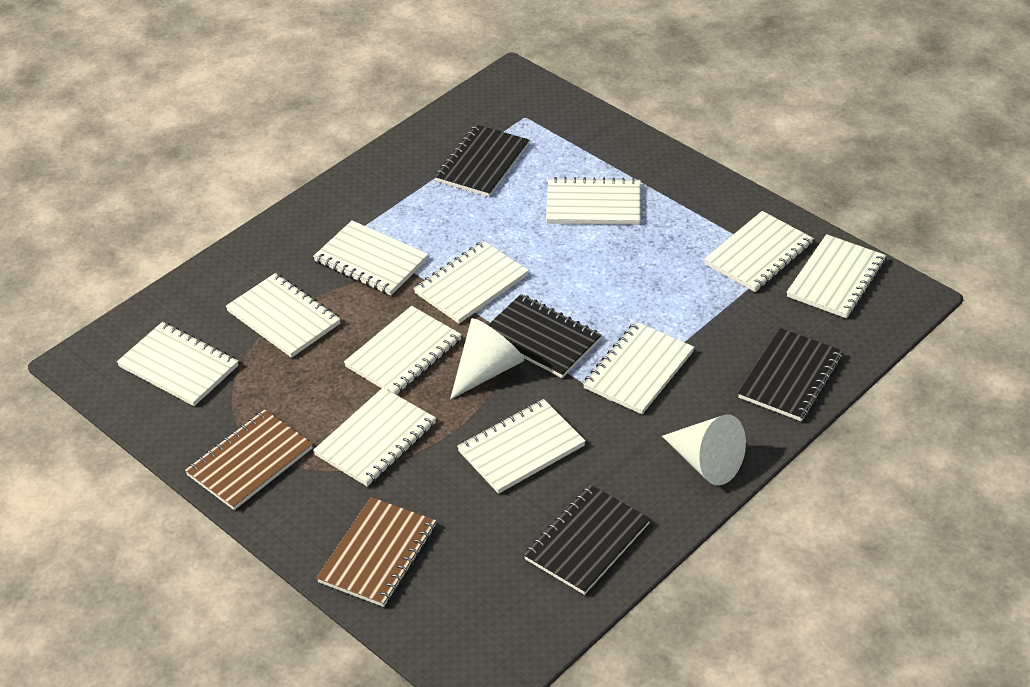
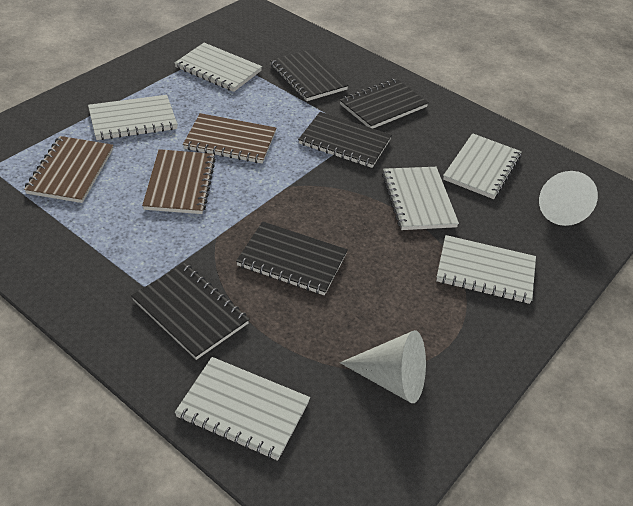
black notebook: 4 -> 5
brown notebook: 2 -> 3
white notebook: 11 -> 6

